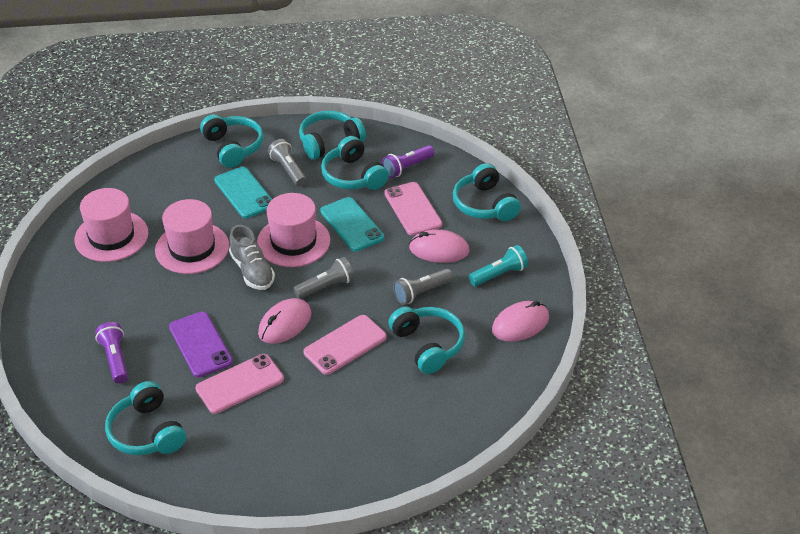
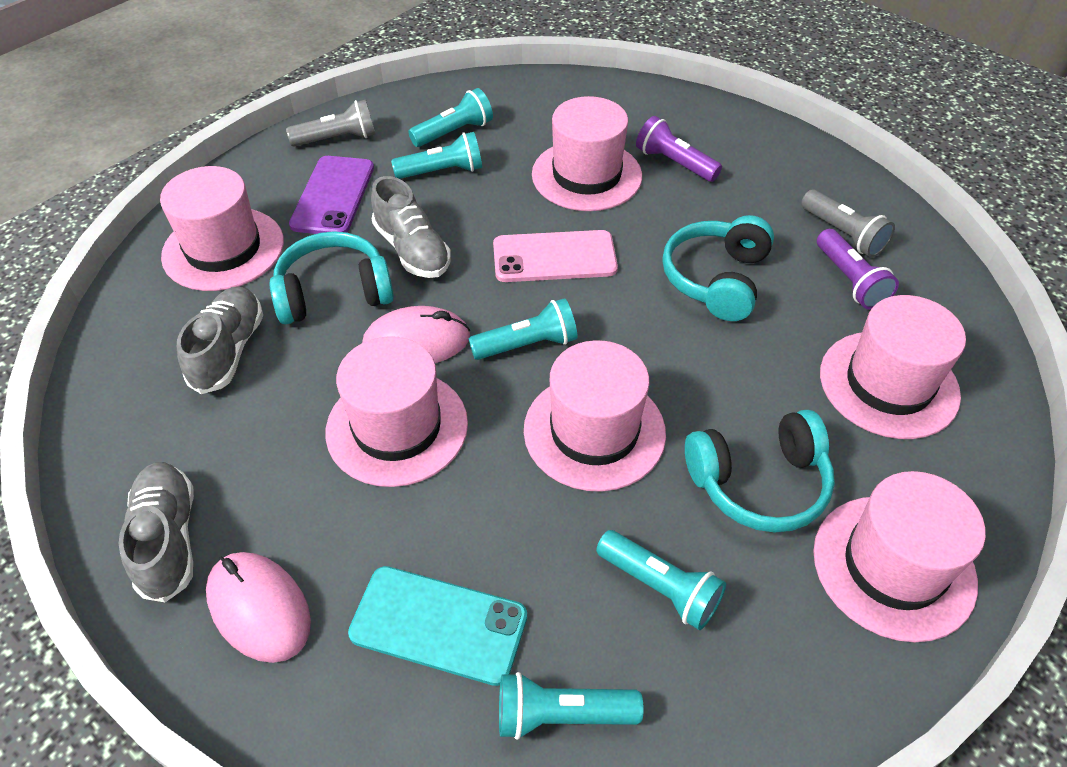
grey flashlight: 3 -> 2
grey shoe: 1 -> 3
pink hat: 3 -> 6
pink mouse: 3 -> 2
pink phone: 3 -> 1
turquoise flashlight: 1 -> 5
turquoise headphones: 6 -> 3
turquoise phone: 2 -> 1

